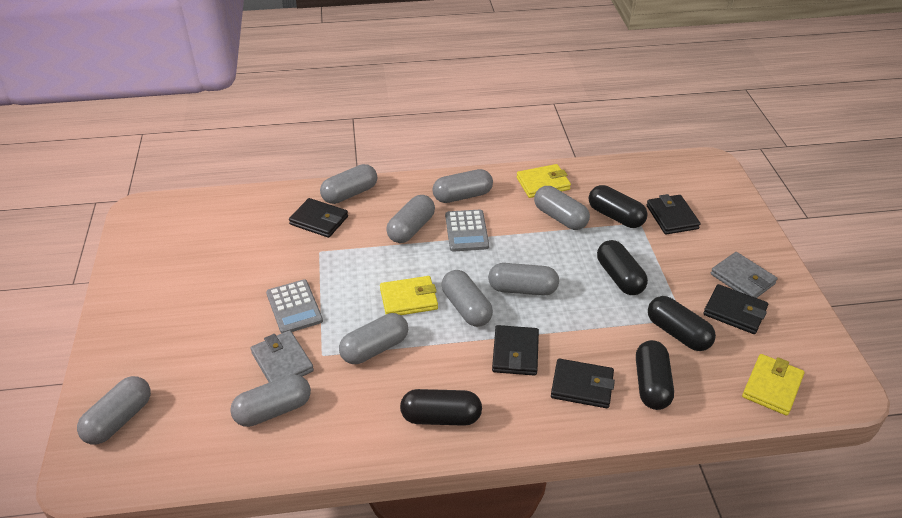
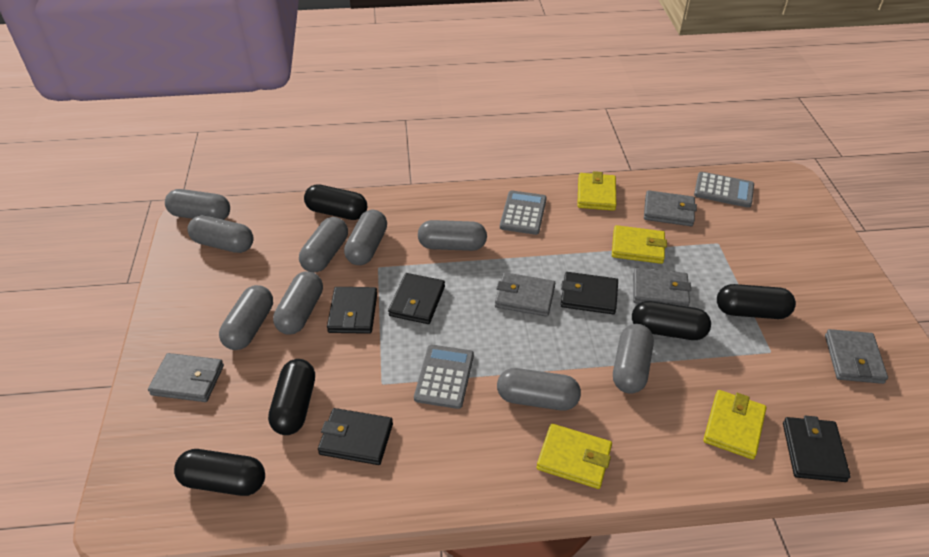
grey calculator: 2 -> 3
grey wallet: 2 -> 5
yellow wallet: 3 -> 4

